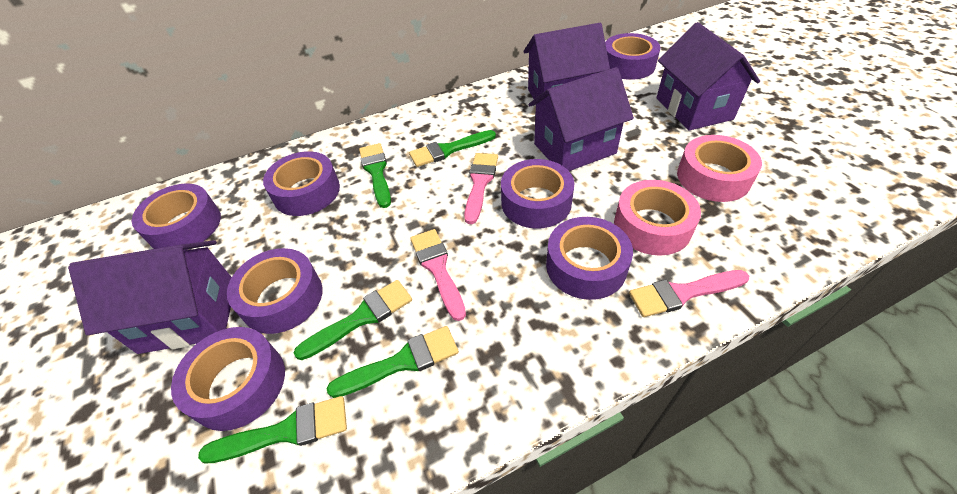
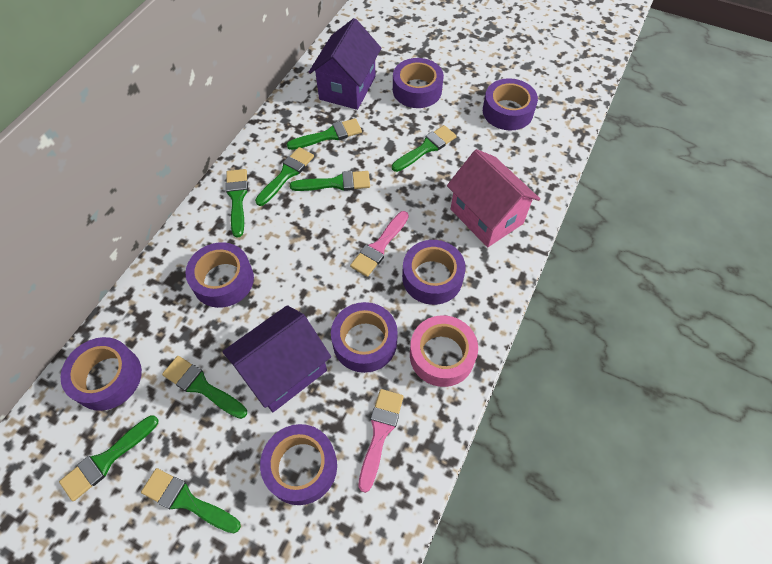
green brush: 5 -> 8
pink brush: 3 -> 2
pink house: 0 -> 1
pink tape: 2 -> 1
purple house: 4 -> 2

